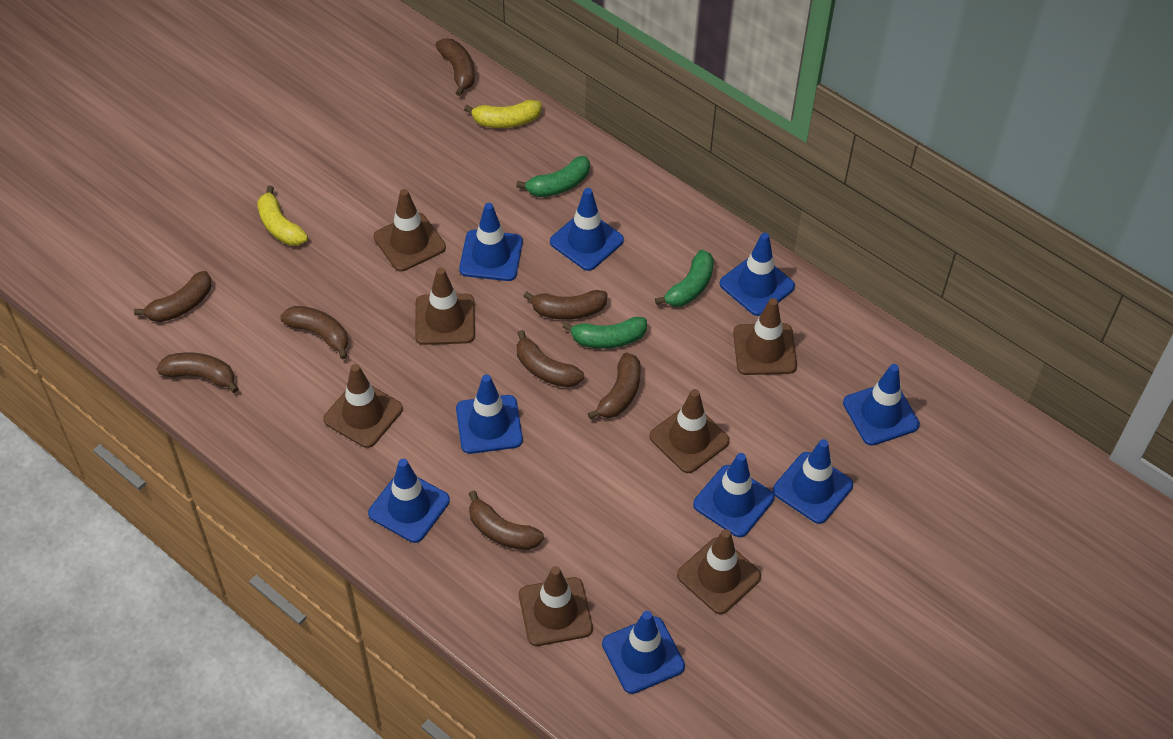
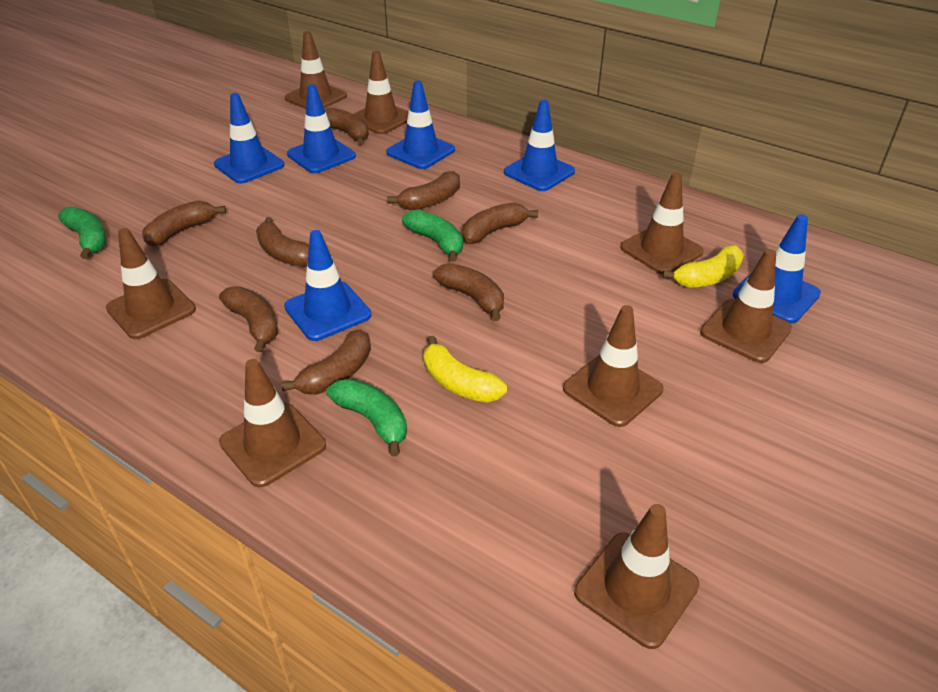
blue traffic cone: 9 -> 6
brown traffic cone: 7 -> 8

